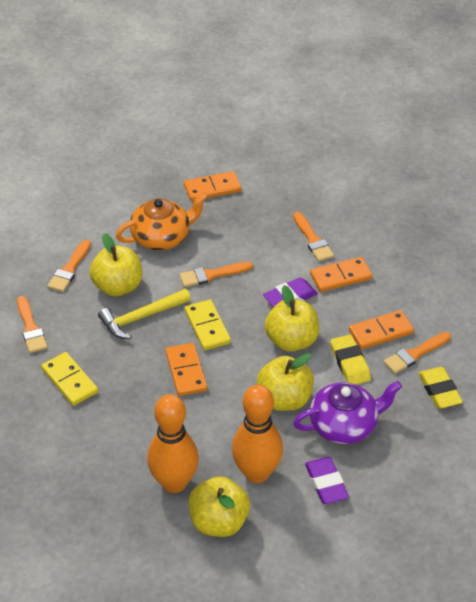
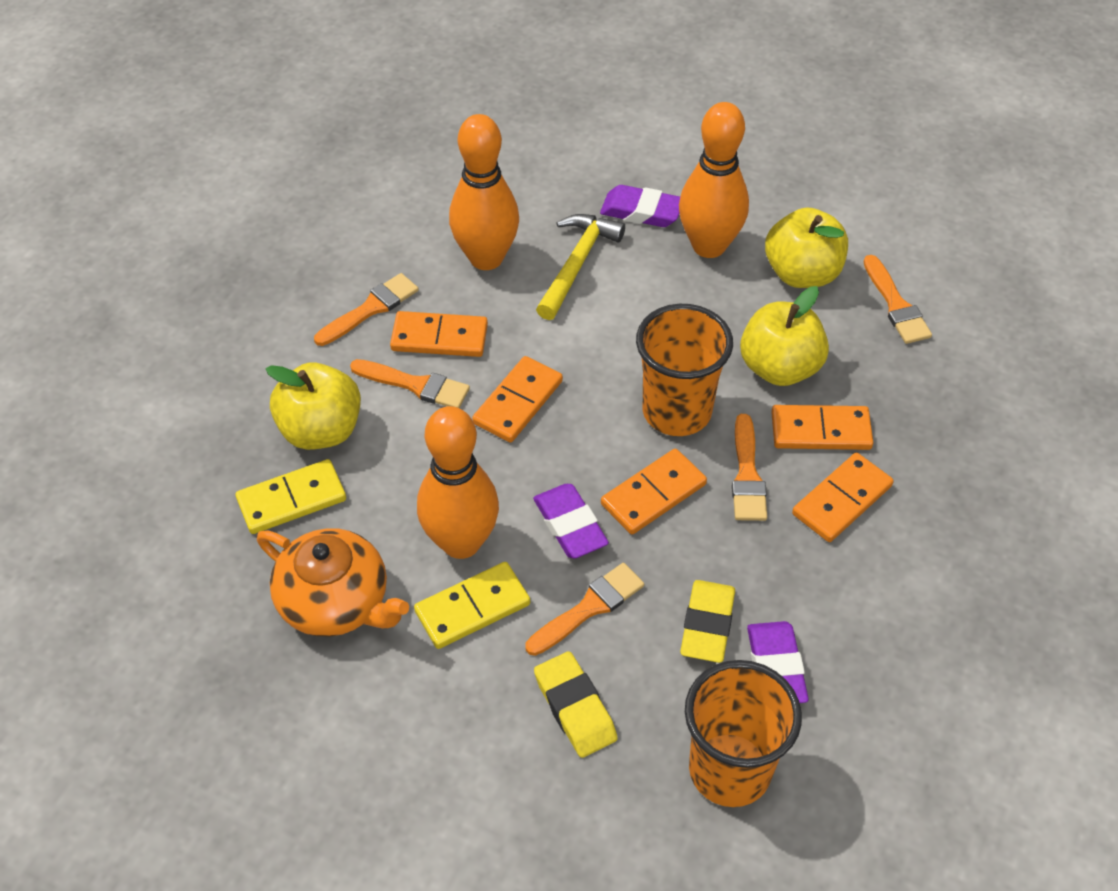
orange bowling pin: 2 -> 3
orange cup: 0 -> 2
orange domino: 4 -> 5
purple eraser: 2 -> 3
purple teapot: 1 -> 0
yellow apple: 4 -> 3

